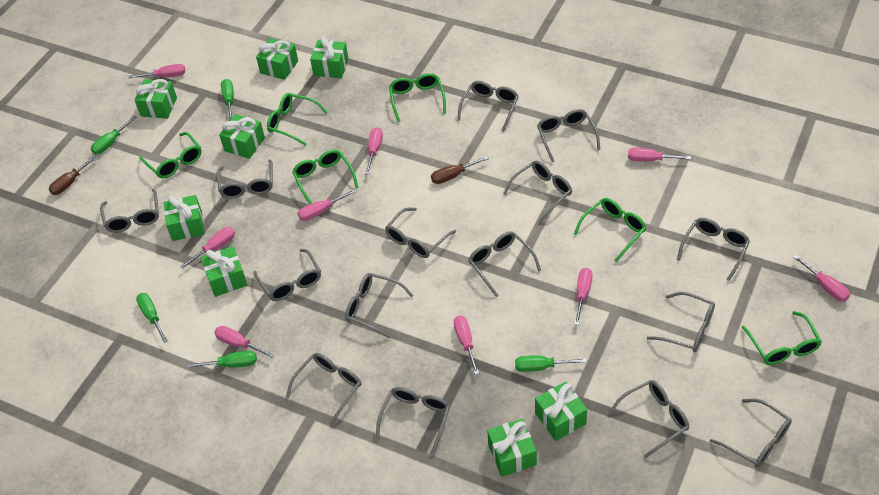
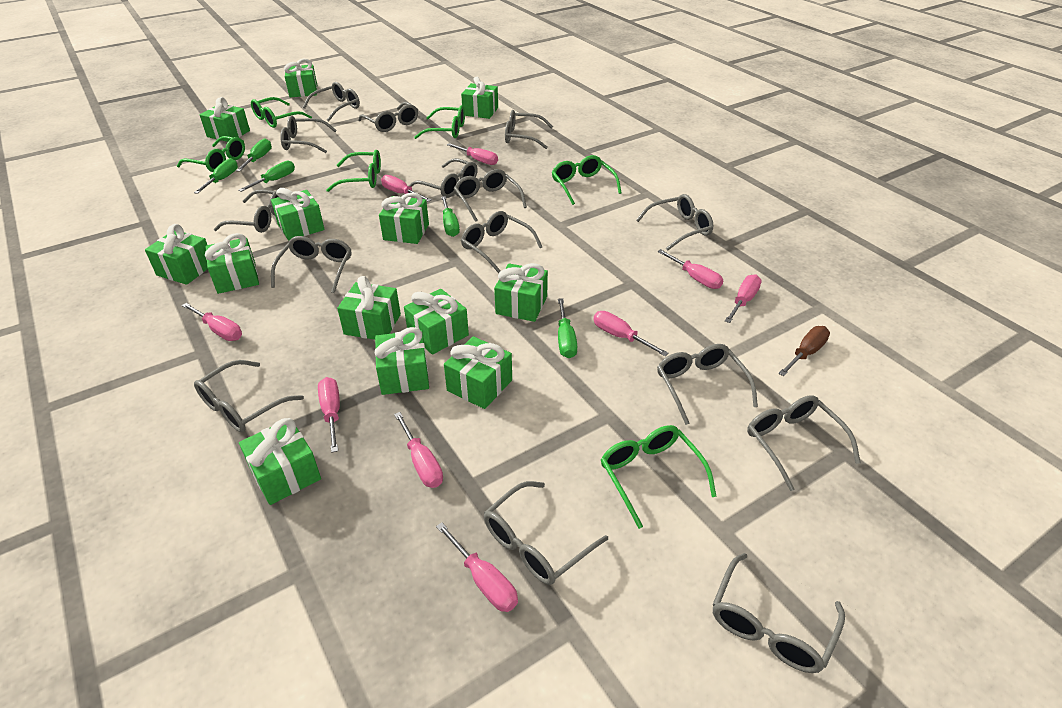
brown screwdriver: 2 -> 1
green gift: 8 -> 13

